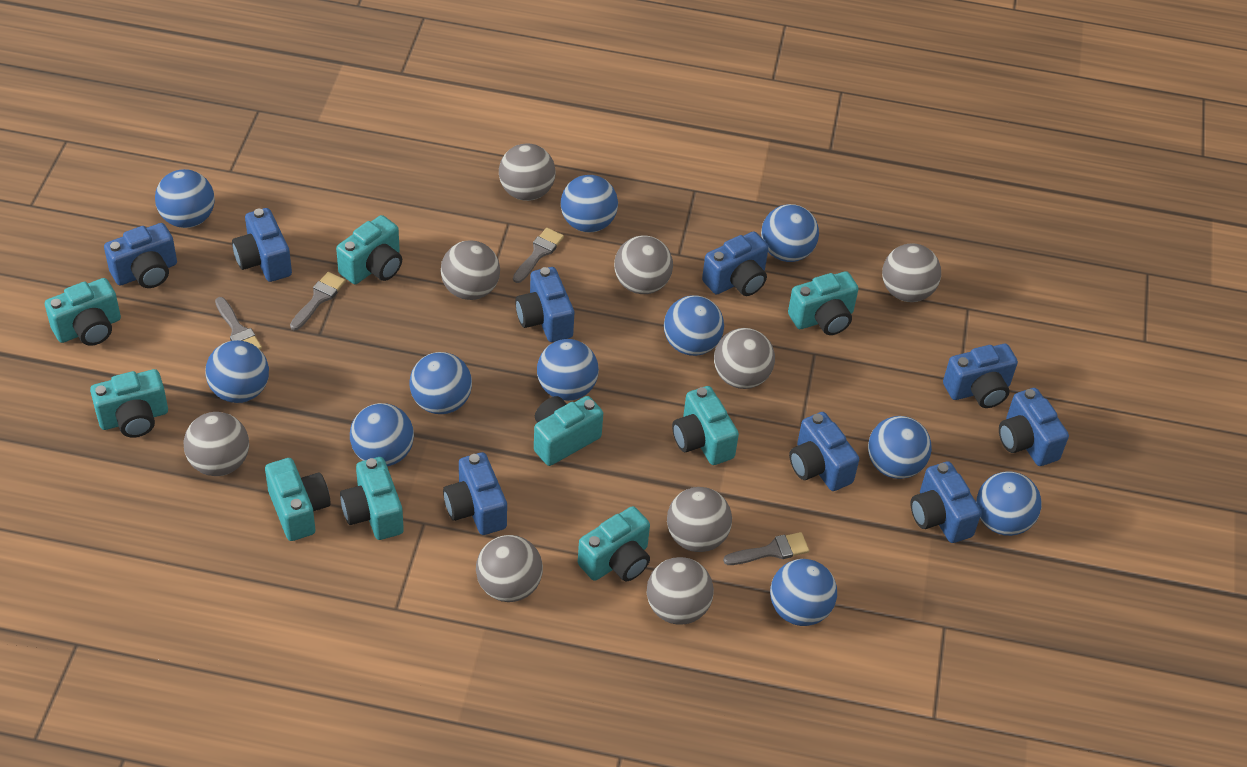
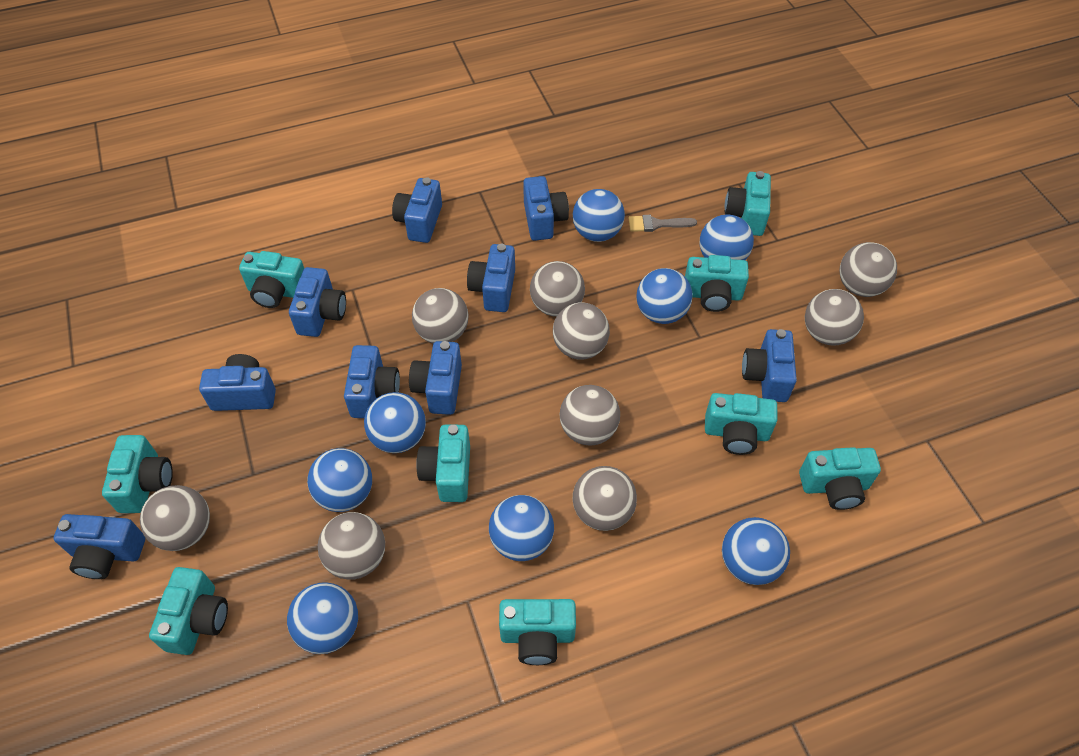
blue ball: 11 -> 8
grey brush: 4 -> 1

